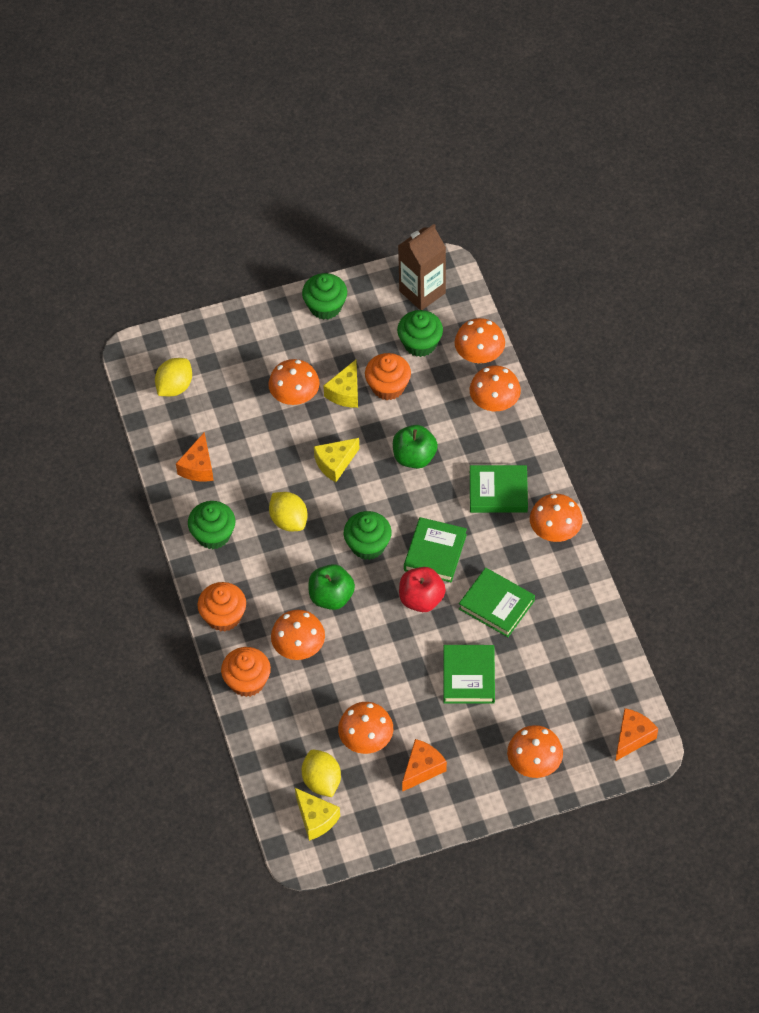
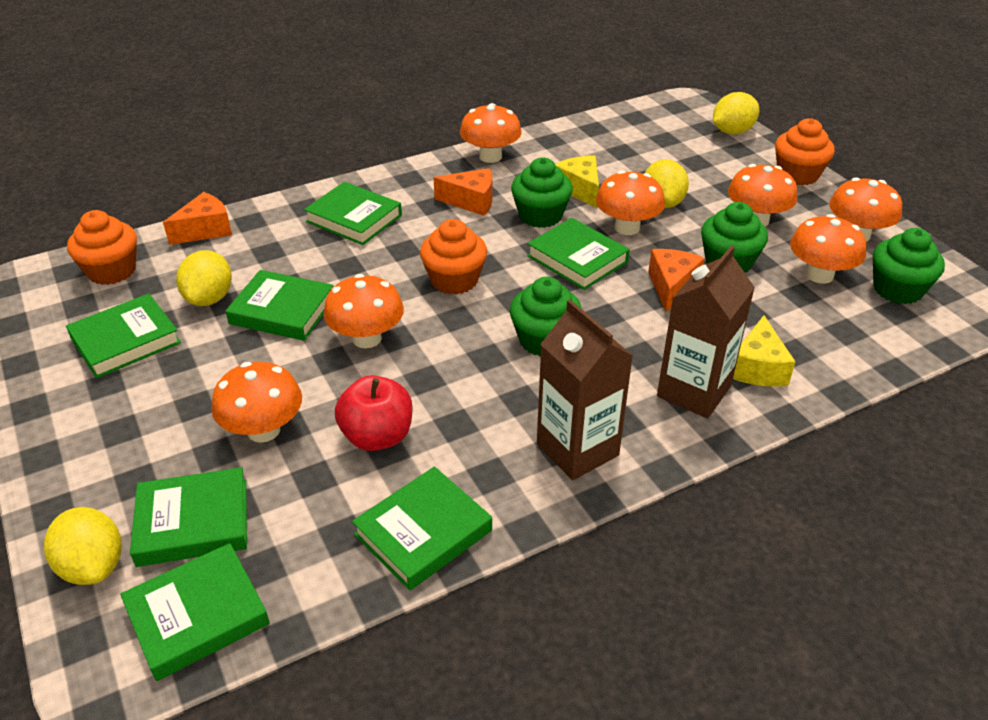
brown carton: 1 -> 2
green apple: 2 -> 0
green book: 4 -> 7
yellow cheese: 3 -> 2
yellow lemon: 3 -> 4

